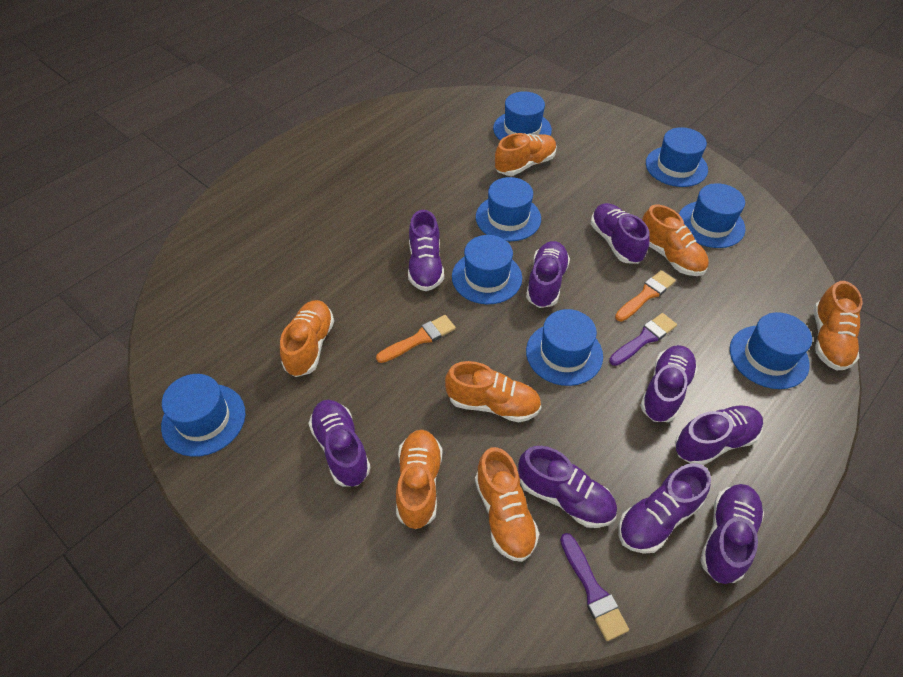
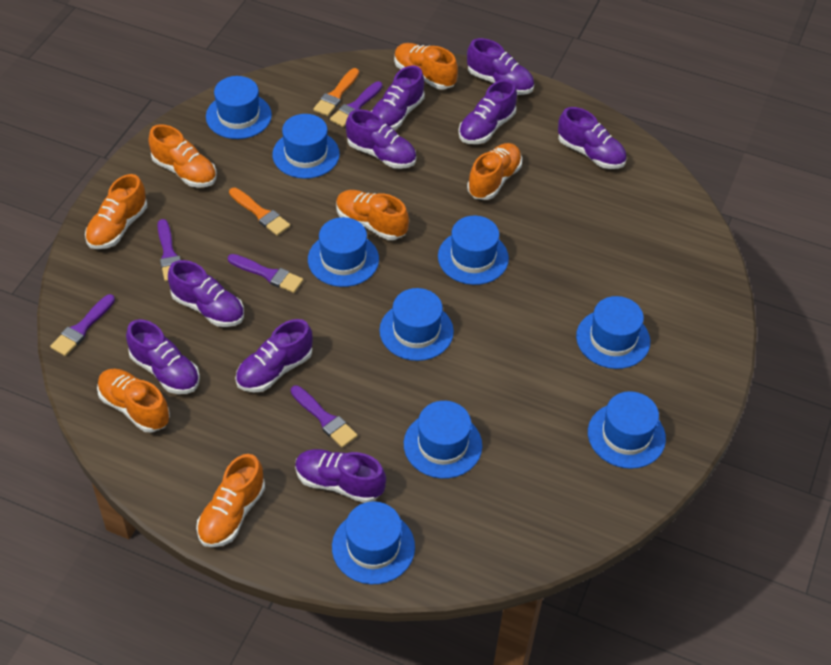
blue hat: 8 -> 9
purple brush: 2 -> 5

